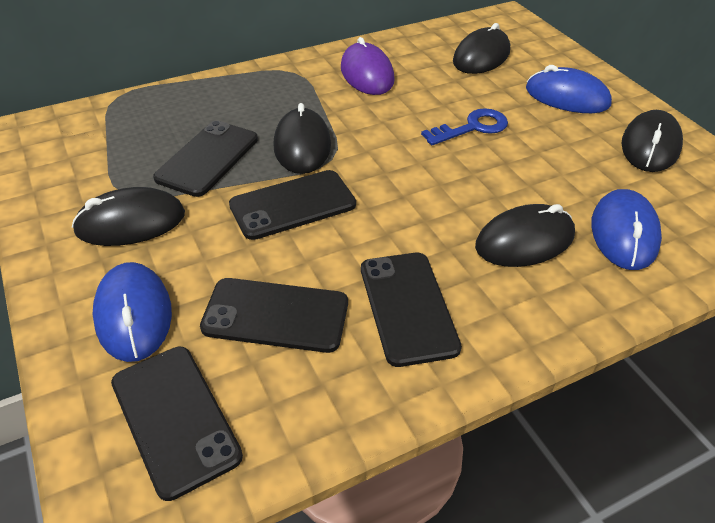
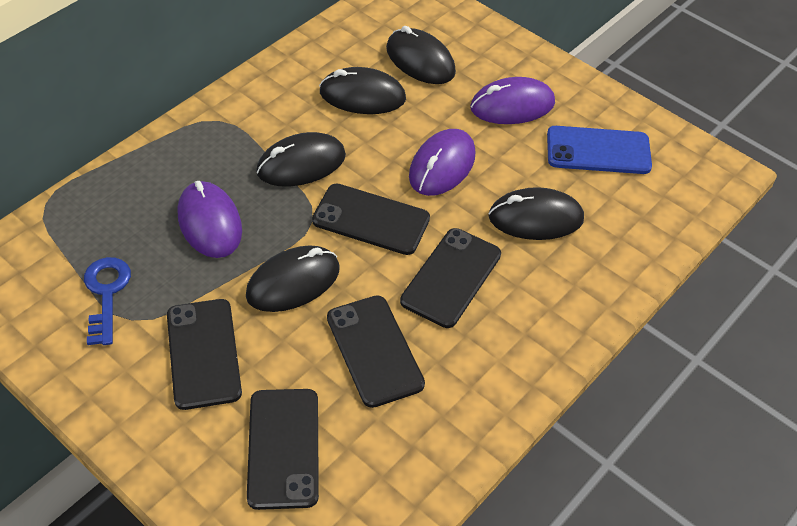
blue mouse: 3 -> 0
blue phone: 0 -> 1
purple mouse: 1 -> 3

